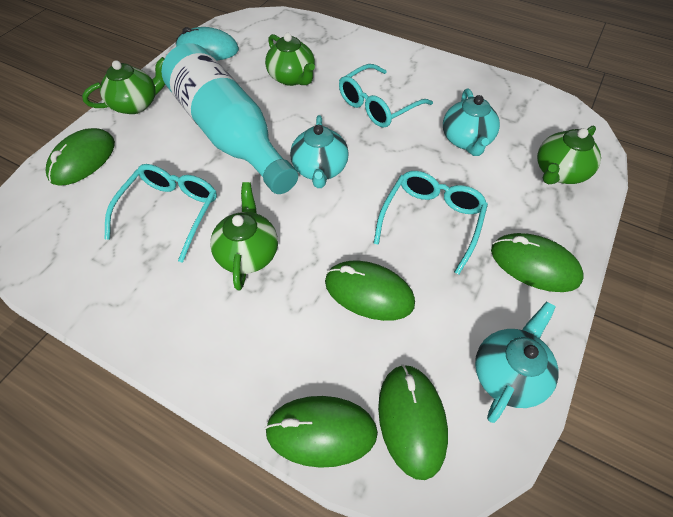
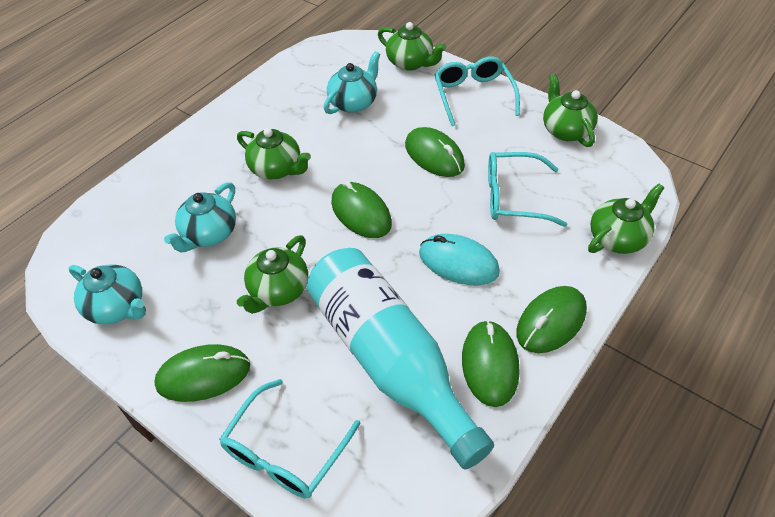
green teapot: 4 -> 5

